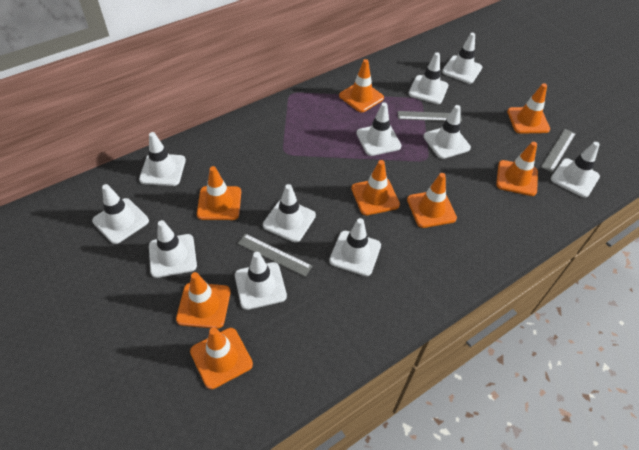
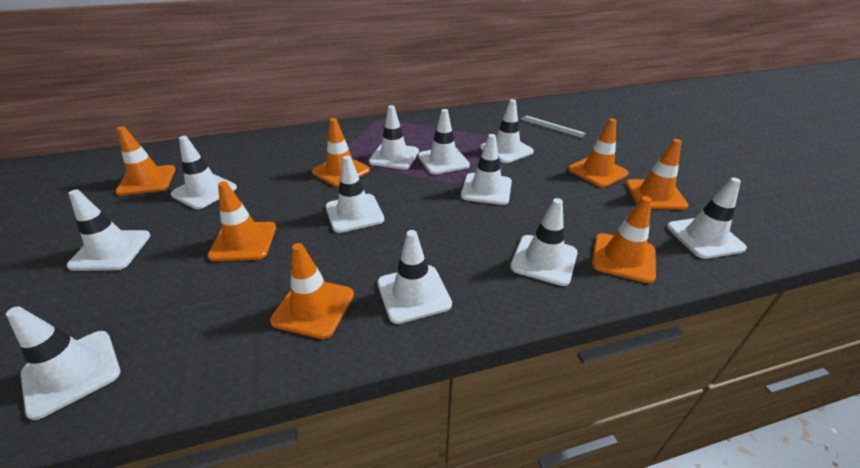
grey ruler: 3 -> 1
orange traffic cone: 8 -> 7

